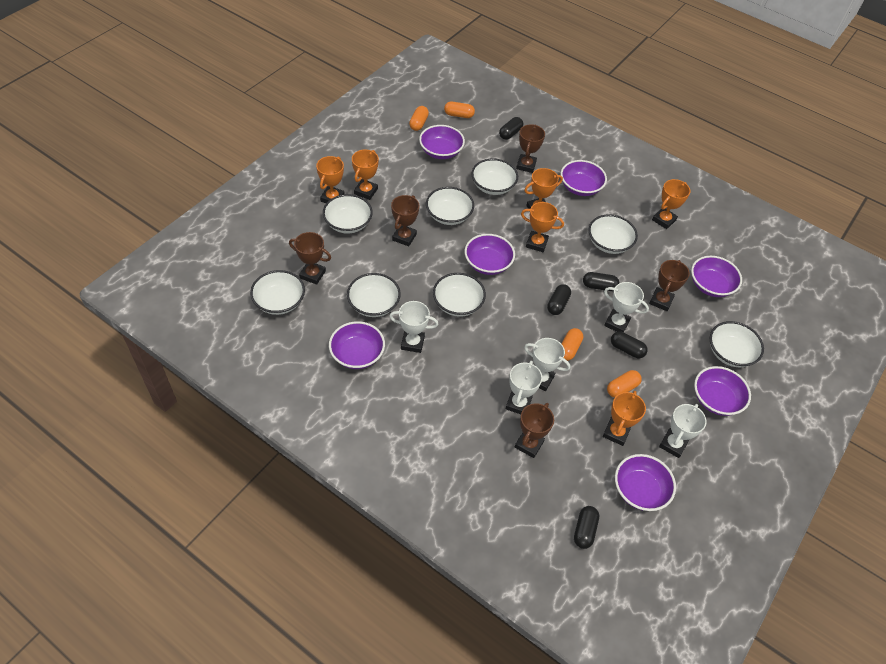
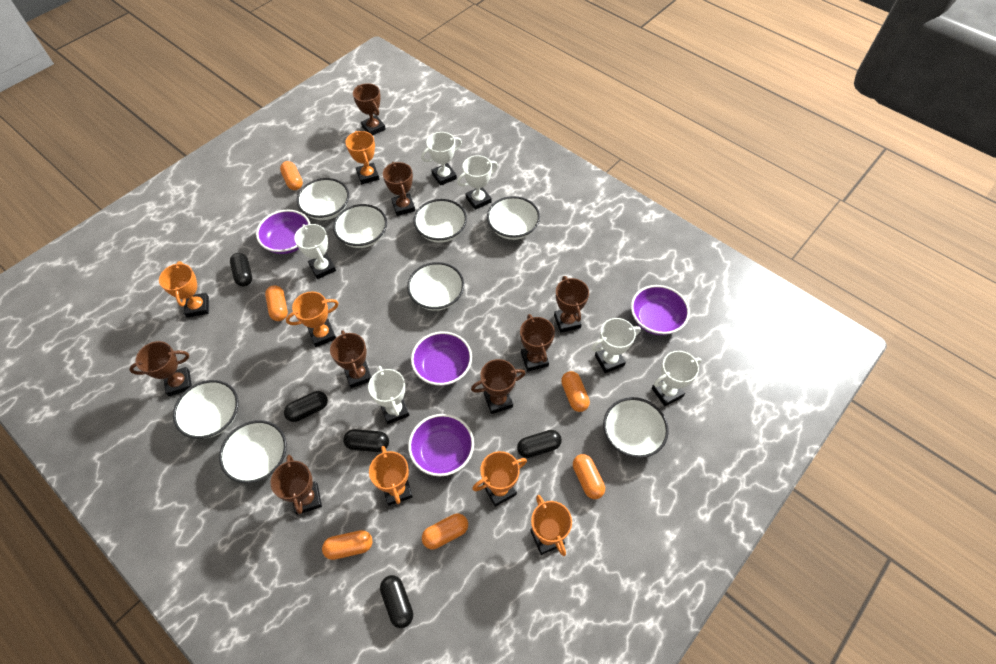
brown trophy: 5 -> 8
orange capsule: 4 -> 6
purple bowl: 7 -> 4
white trophy: 5 -> 6

